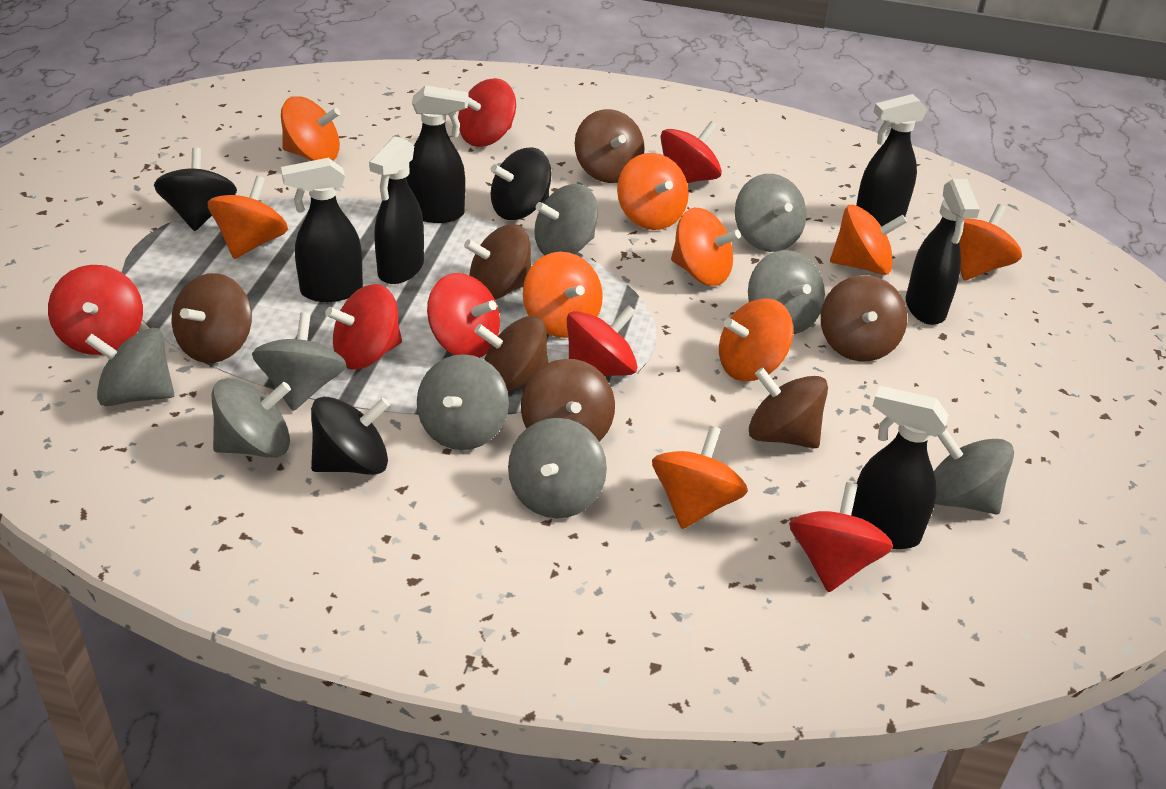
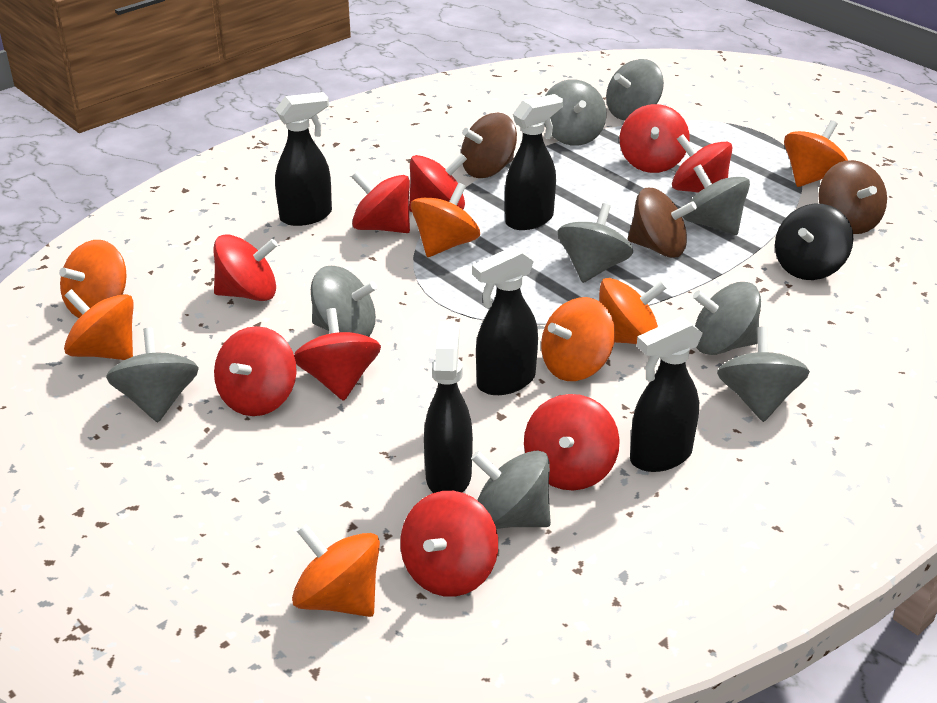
black spinning top: 3 -> 1
black spray bottle: 6 -> 5
brown spinning top: 7 -> 3
orange spinning top: 9 -> 7
red spinning top: 7 -> 9

